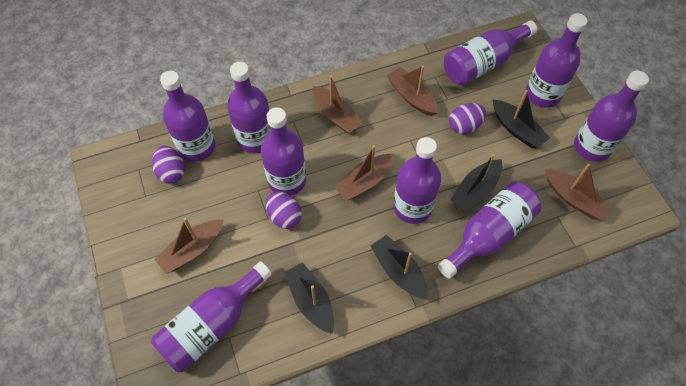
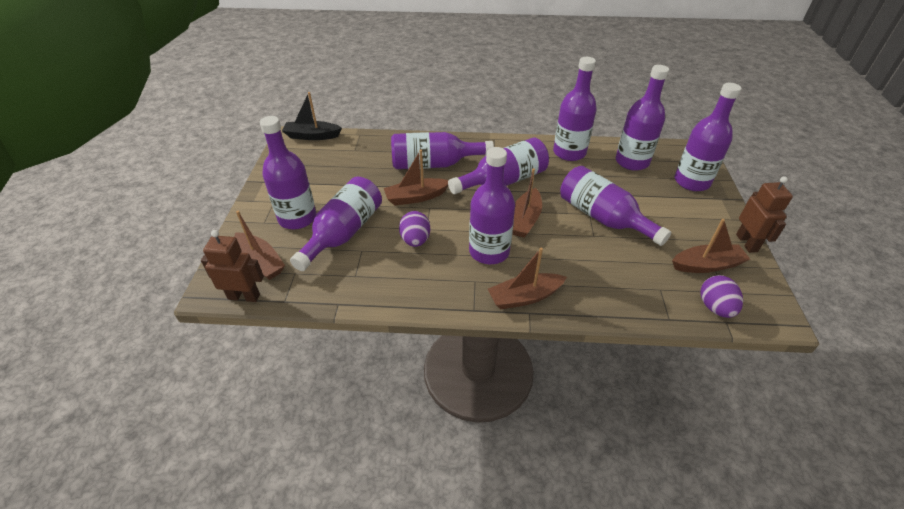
black boat: 4 -> 1
brown robot: 0 -> 2
purple egg: 3 -> 2

